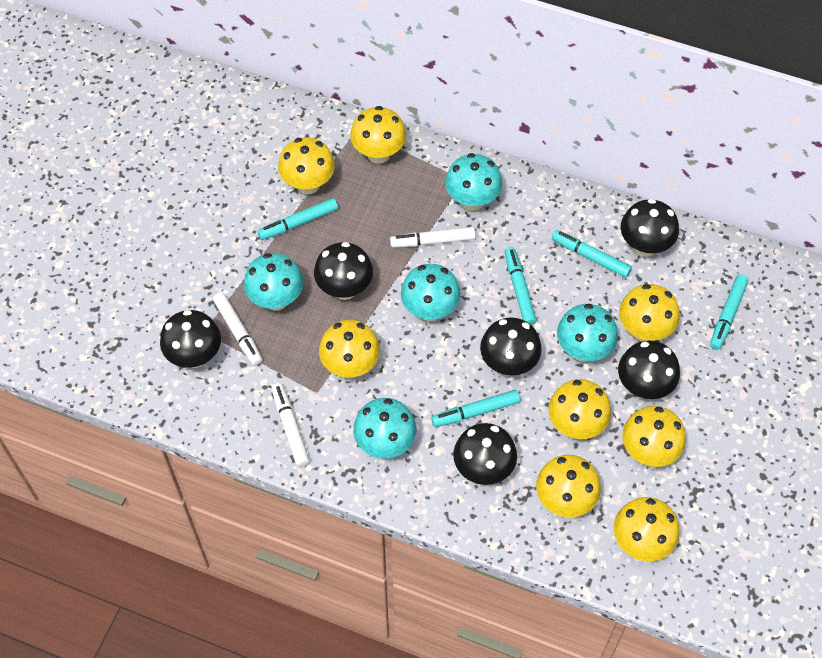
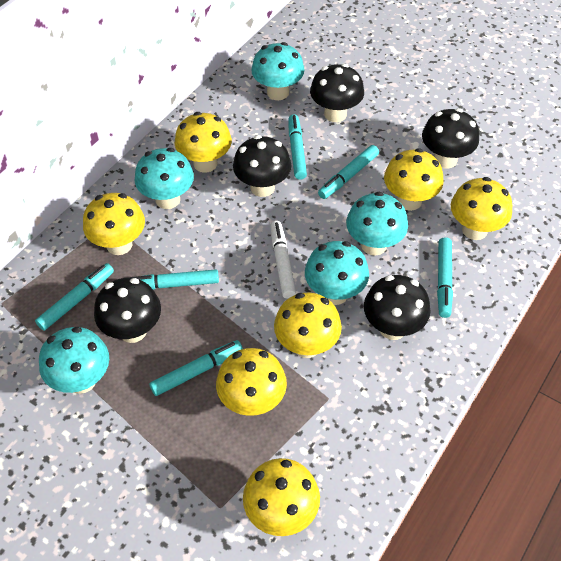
black mushroom: 6 -> 5
turquoise marker: 5 -> 6
white marker: 3 -> 1
yellow mushroom: 8 -> 7

